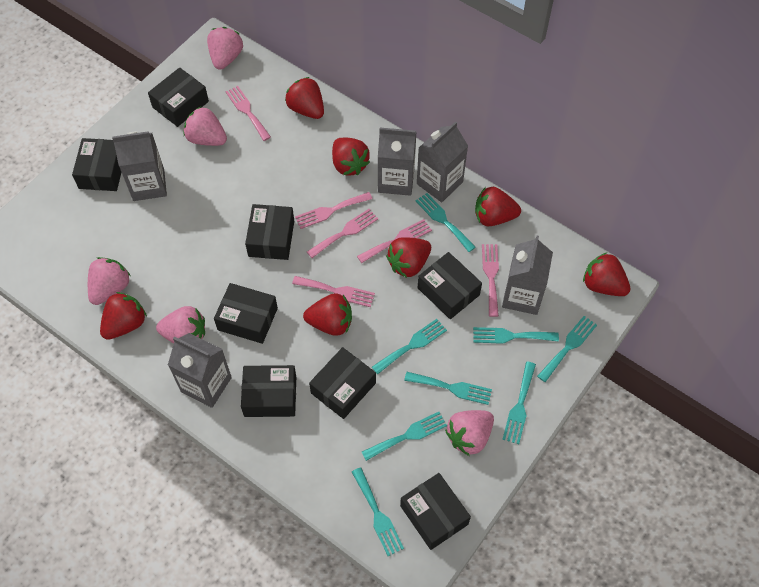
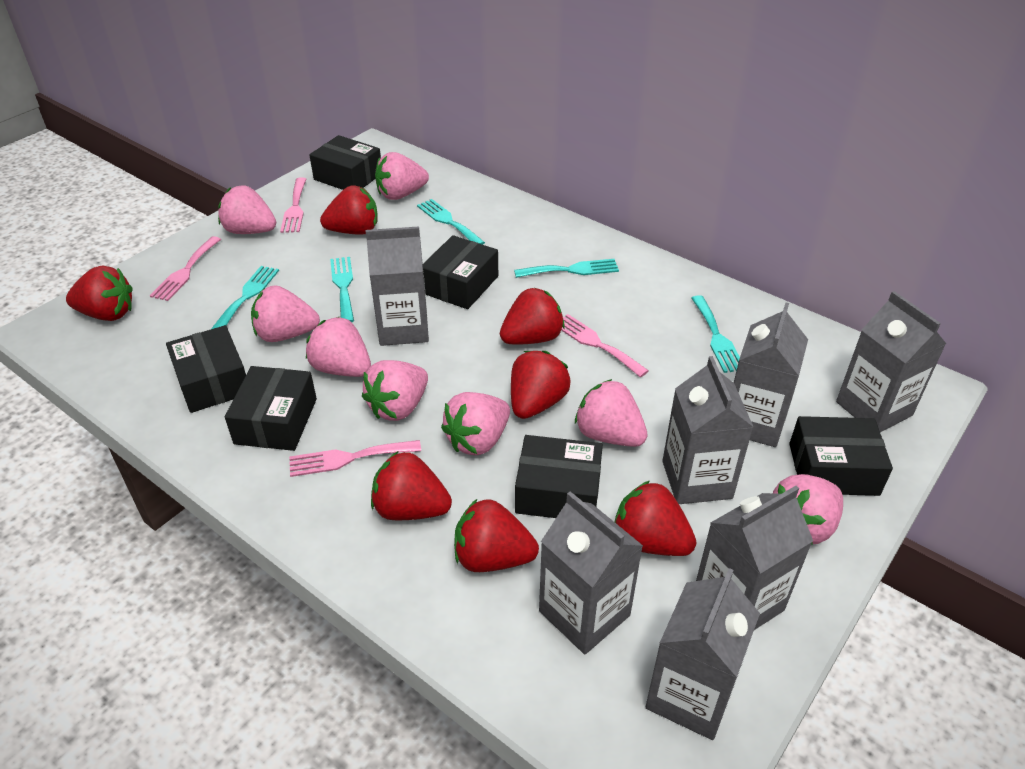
black box: 8 -> 6
grey carton: 5 -> 7
pink fork: 6 -> 4
pink strawberry: 5 -> 8
turquoise fork: 8 -> 5

